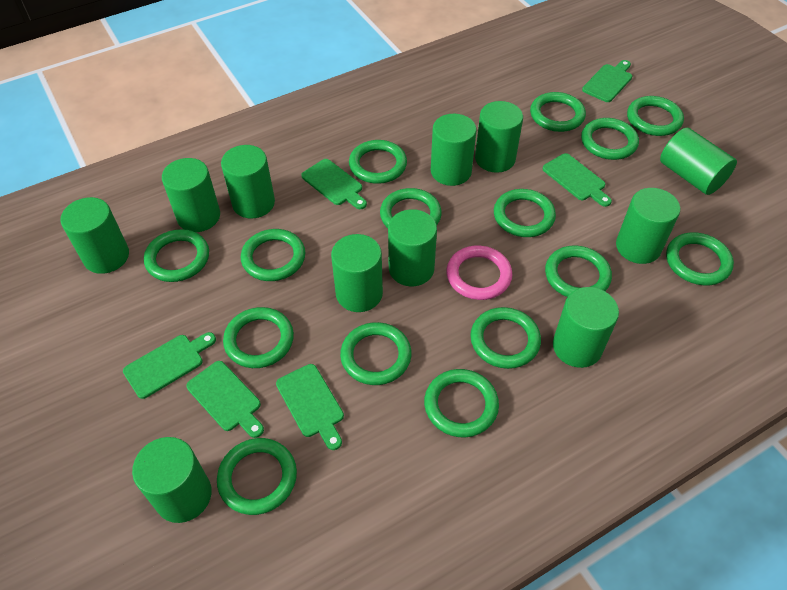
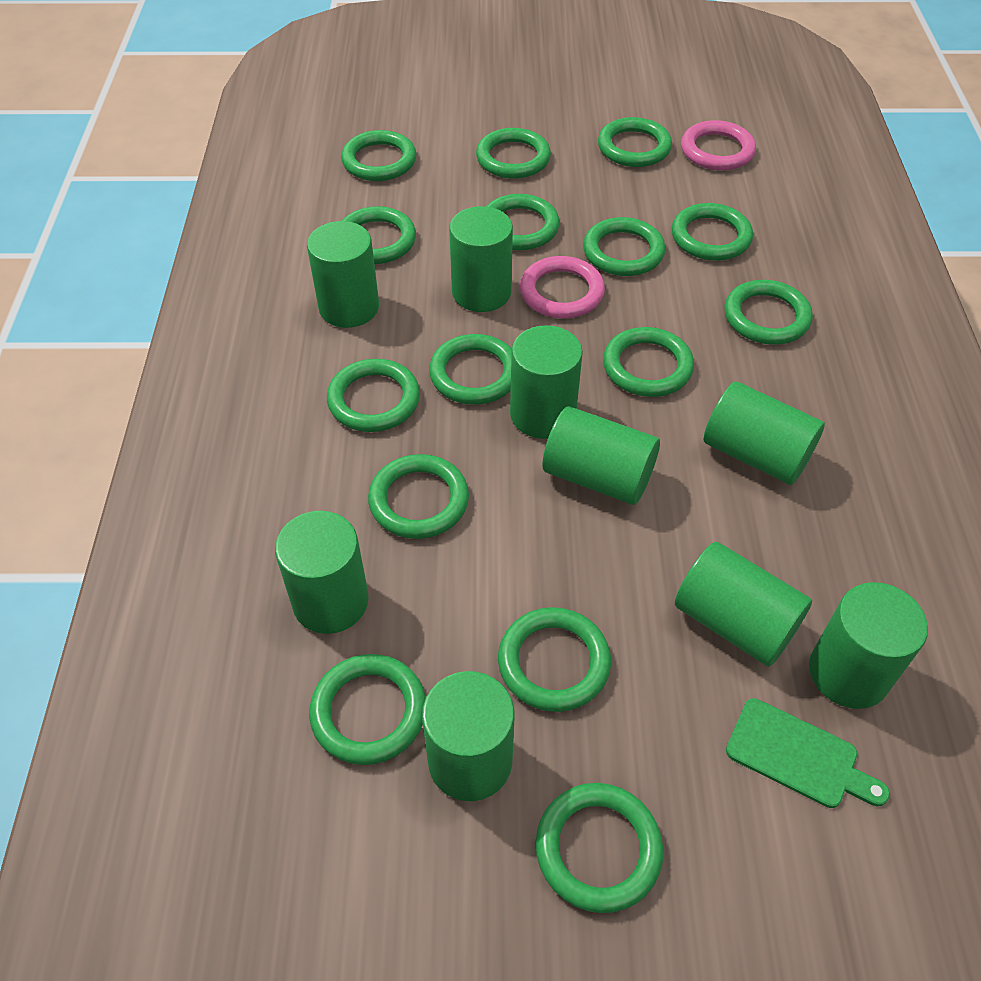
green cutting board: 6 -> 1
green cylinder: 11 -> 9
pink ring: 1 -> 2

